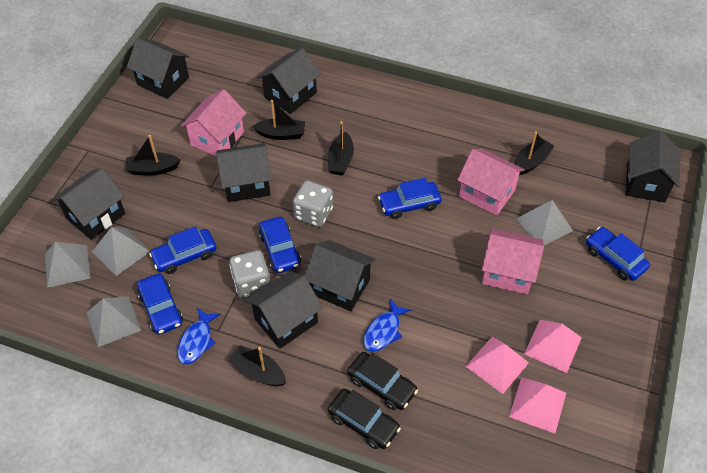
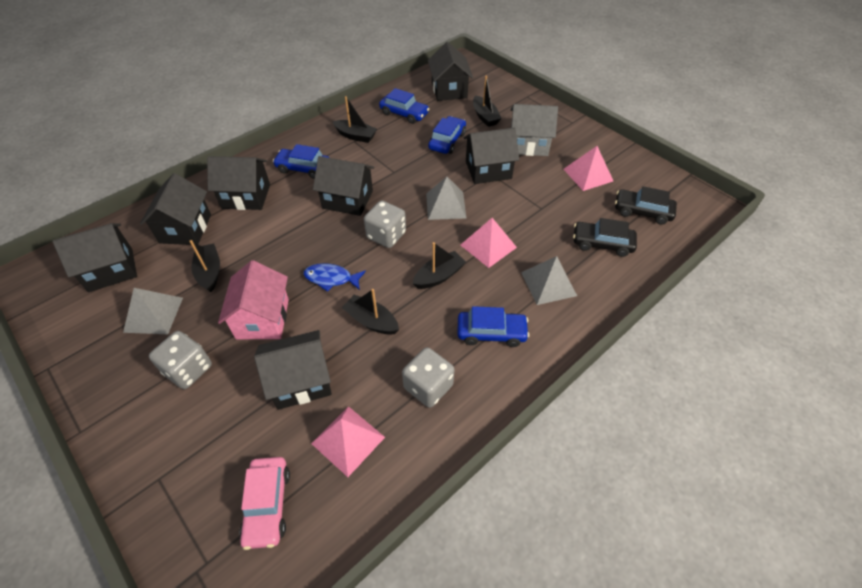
blue car: 5 -> 4
blue fish: 2 -> 1
grey dice: 2 -> 3
grey house: 0 -> 1
grey pyramid: 4 -> 3
pink car: 0 -> 1
pink house: 3 -> 1

